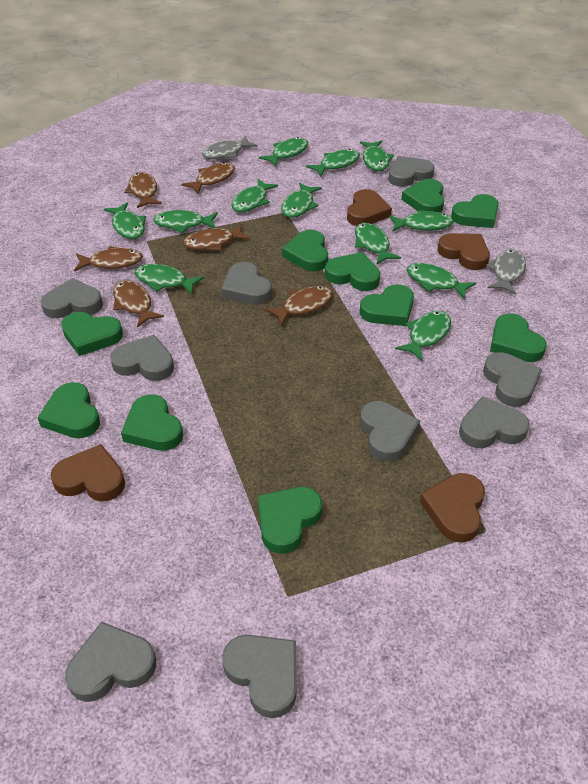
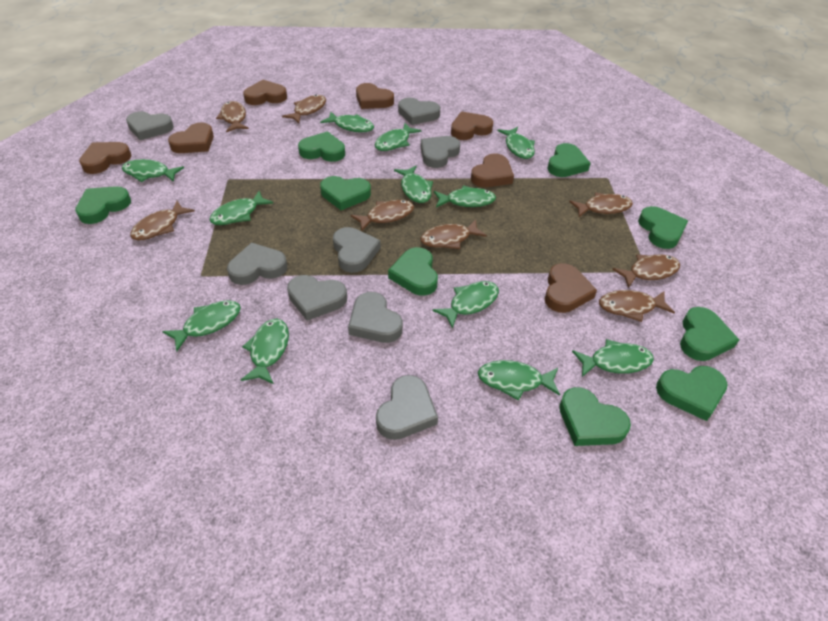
brown fish: 6 -> 8
brown heart: 4 -> 7
green heart: 10 -> 9
grey fish: 2 -> 0
grey heart: 9 -> 8

